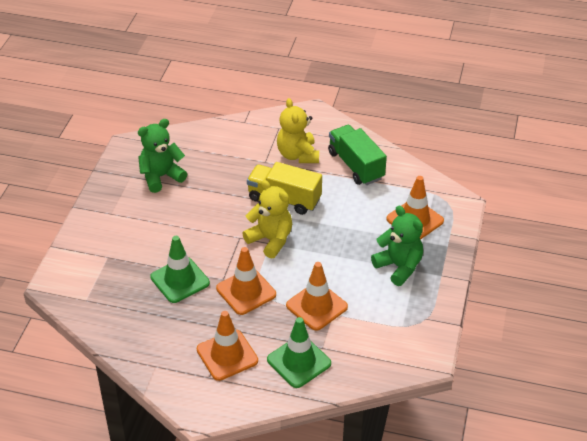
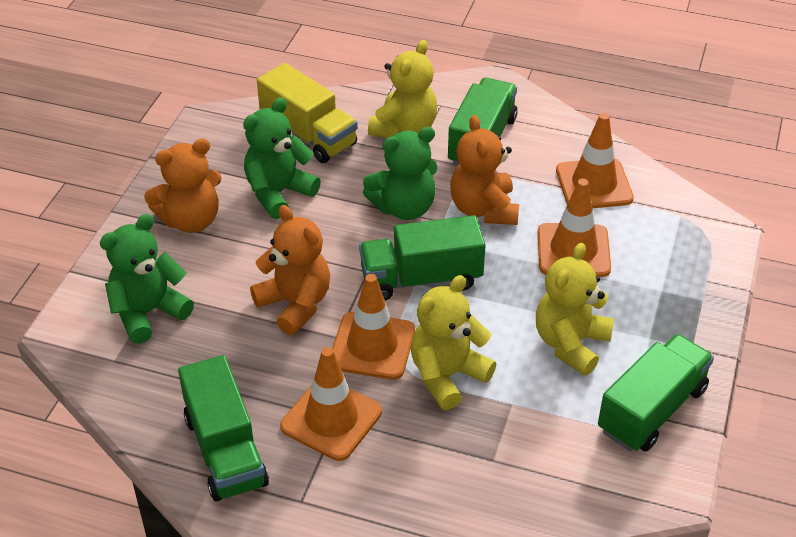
green teddy bear: 2 -> 3
green traffic cone: 2 -> 0
green truck: 1 -> 4
orange teddy bear: 0 -> 3
yellow teddy bear: 2 -> 3

